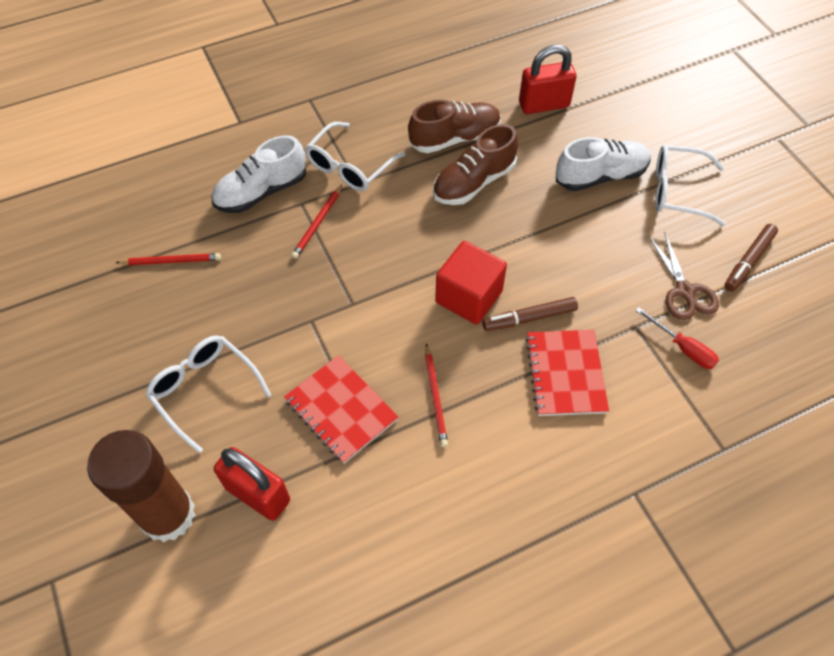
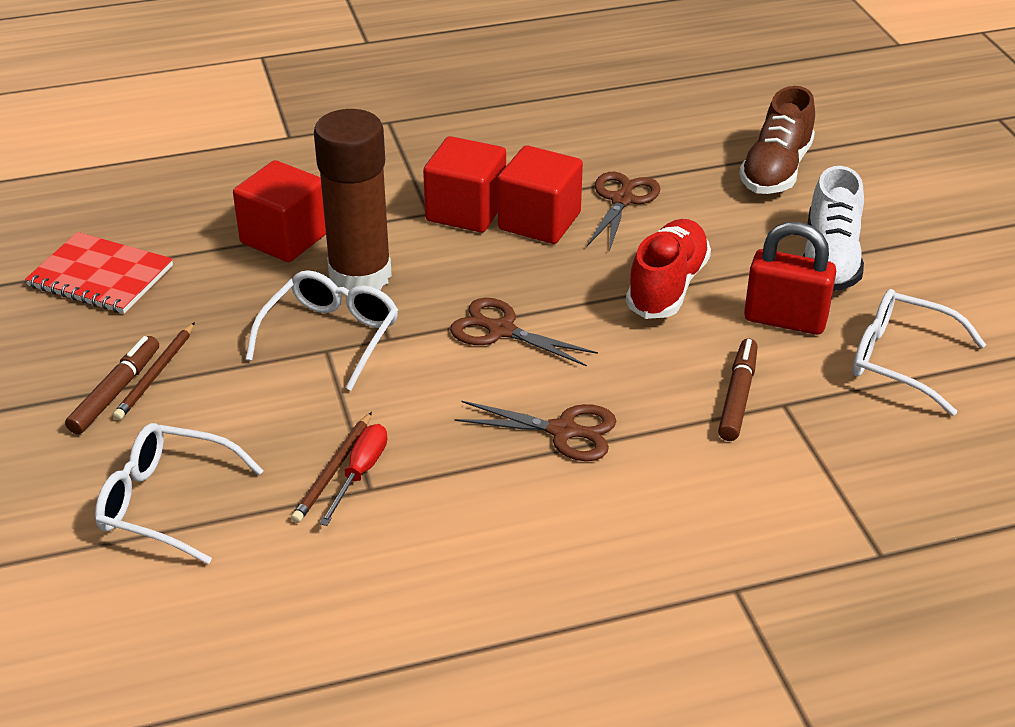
brown pencil: 0 -> 2
brown scissors: 1 -> 3
brown shoe: 2 -> 1
red cube: 1 -> 3
red notebook: 2 -> 1
red padlock: 2 -> 1
red pencil: 3 -> 0
red shoe: 0 -> 1
white shoe: 2 -> 1

